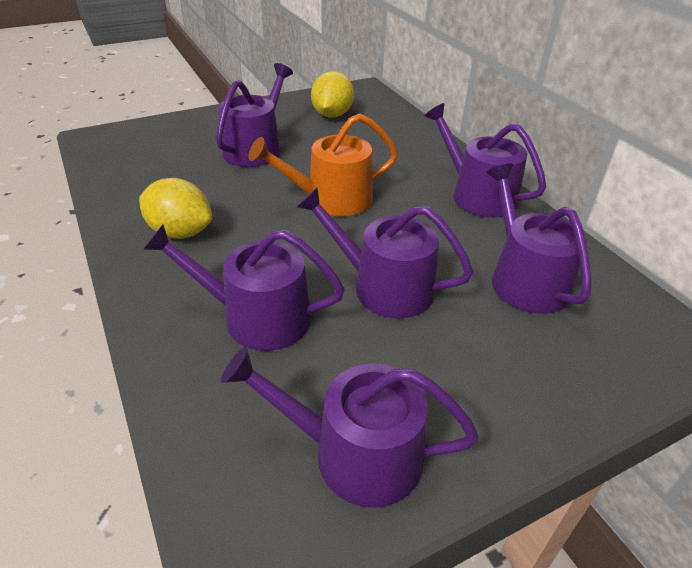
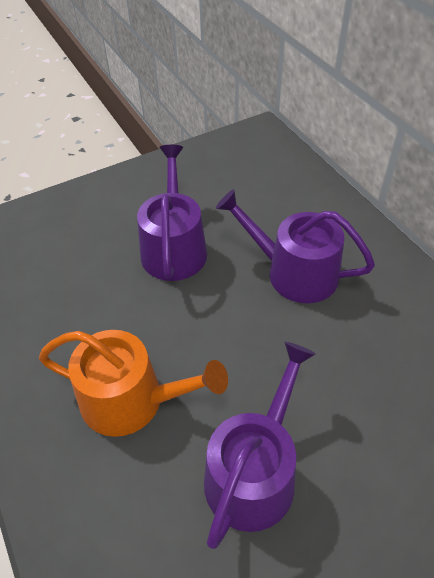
purple watering can: 6 -> 3
yellow lemon: 2 -> 0

